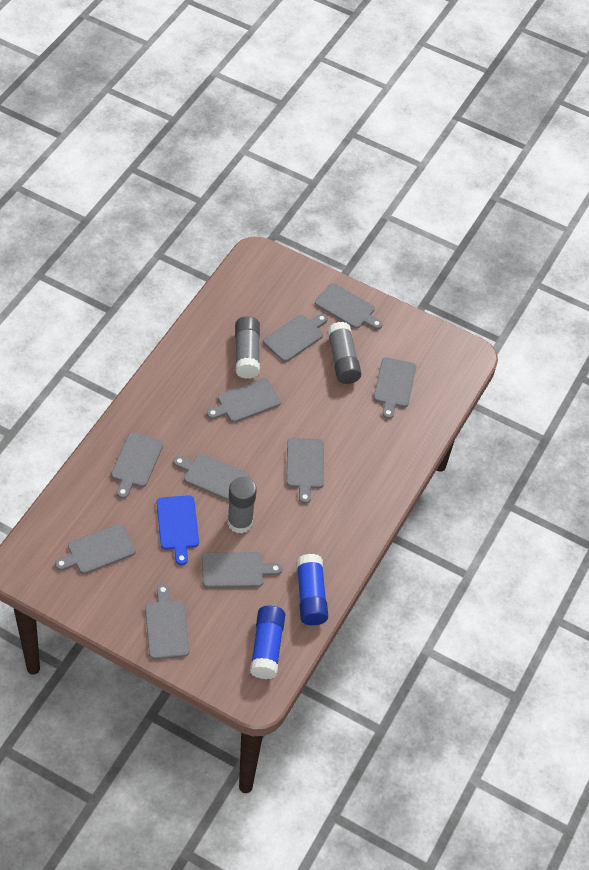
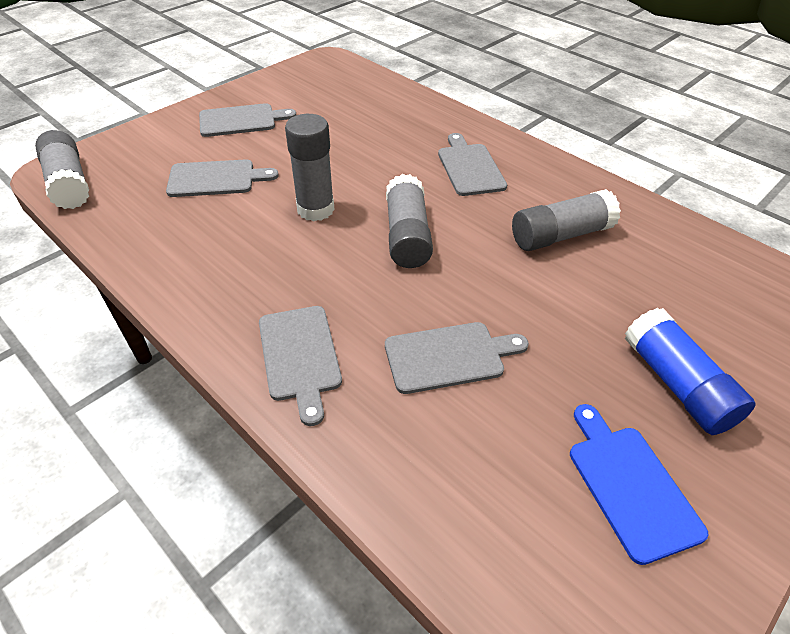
blue glue stick: 2 -> 1
grey cutting board: 10 -> 5
grey glue stick: 3 -> 4

